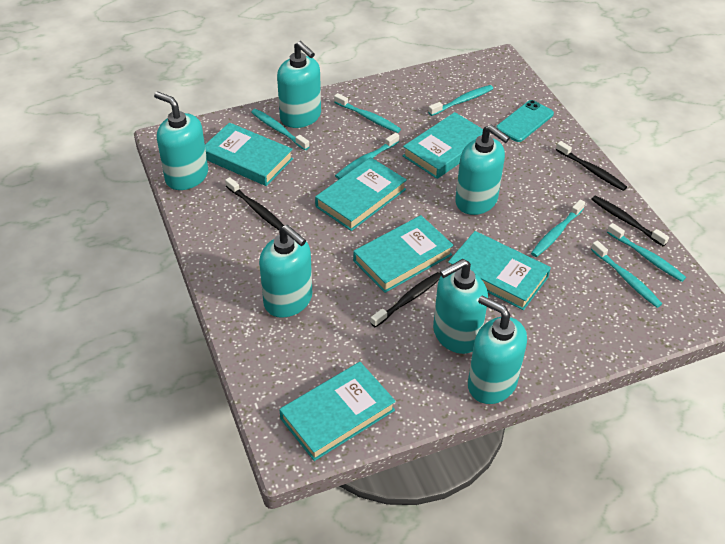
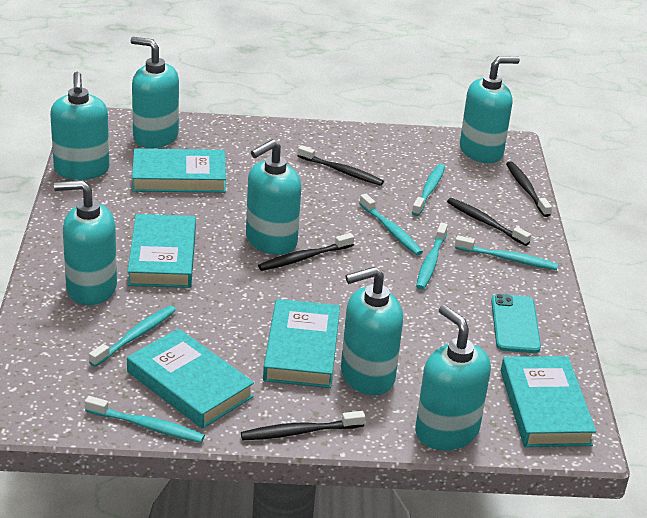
black toothbrush: 4 -> 5
turquoise book: 6 -> 5
turquoise soap dispenser: 6 -> 7
turquoise toothbrush: 7 -> 6

